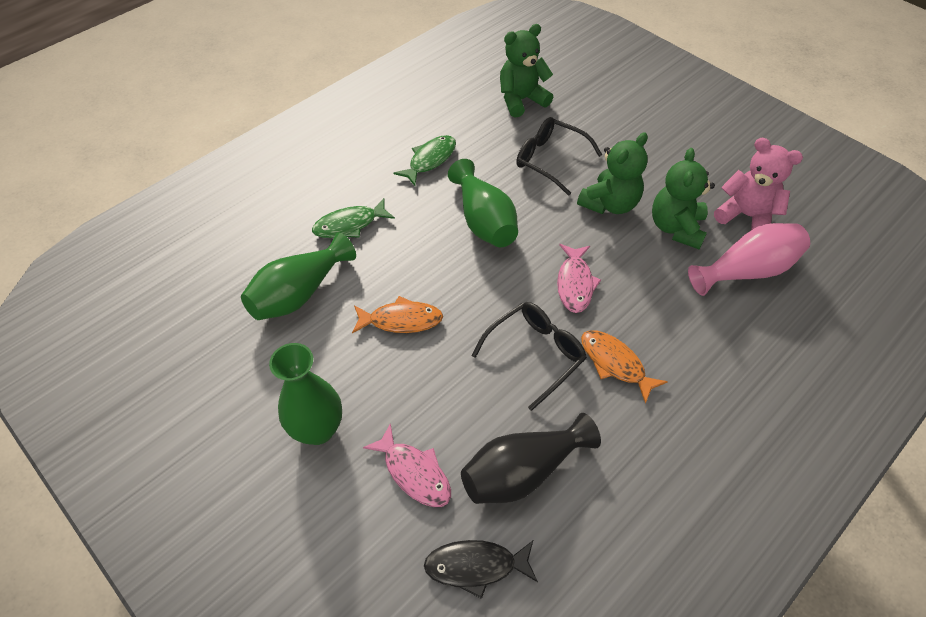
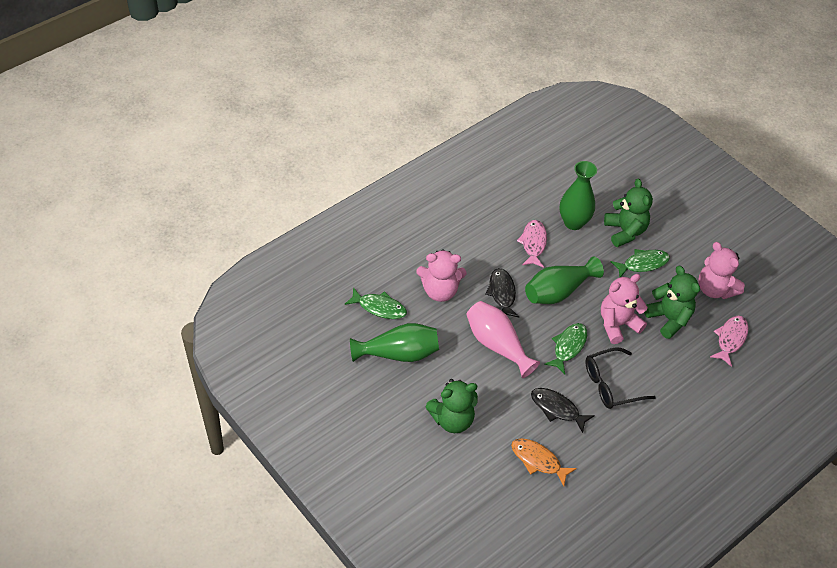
black fish: 1 -> 2
black glasses: 2 -> 1
black vase: 1 -> 0
green fish: 2 -> 3
orange fish: 2 -> 1
pink teddy bear: 1 -> 3

